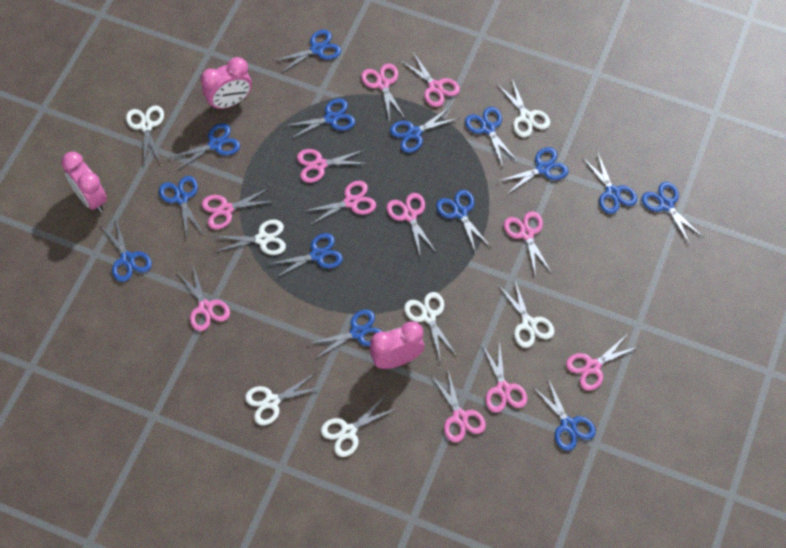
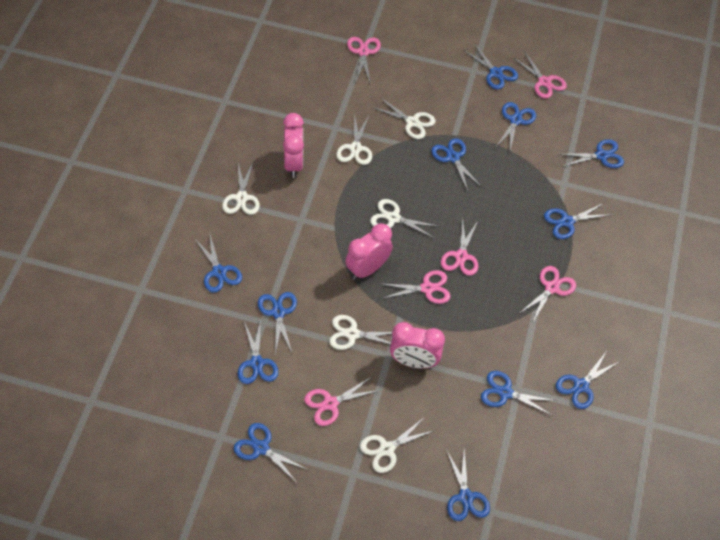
blue scissors: 14 -> 12
pink scissors: 11 -> 6
white scissors: 7 -> 6

